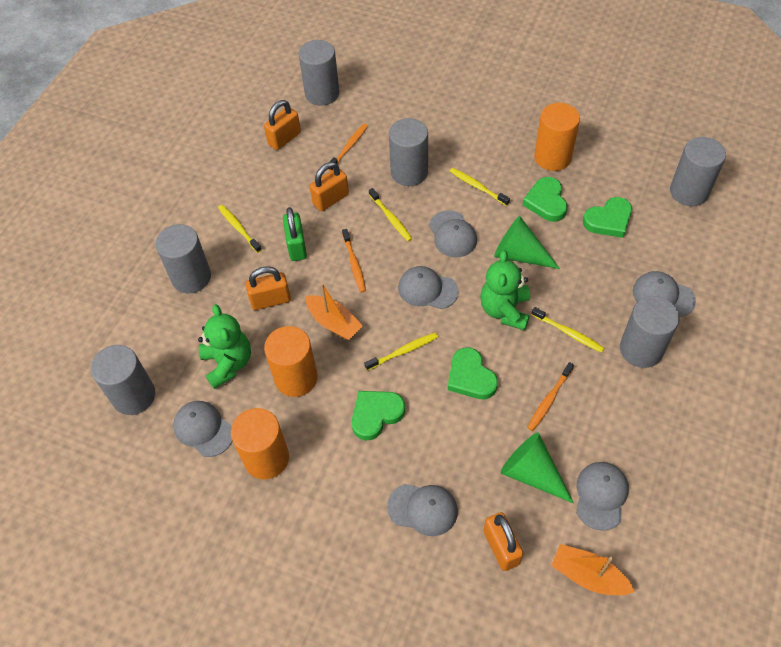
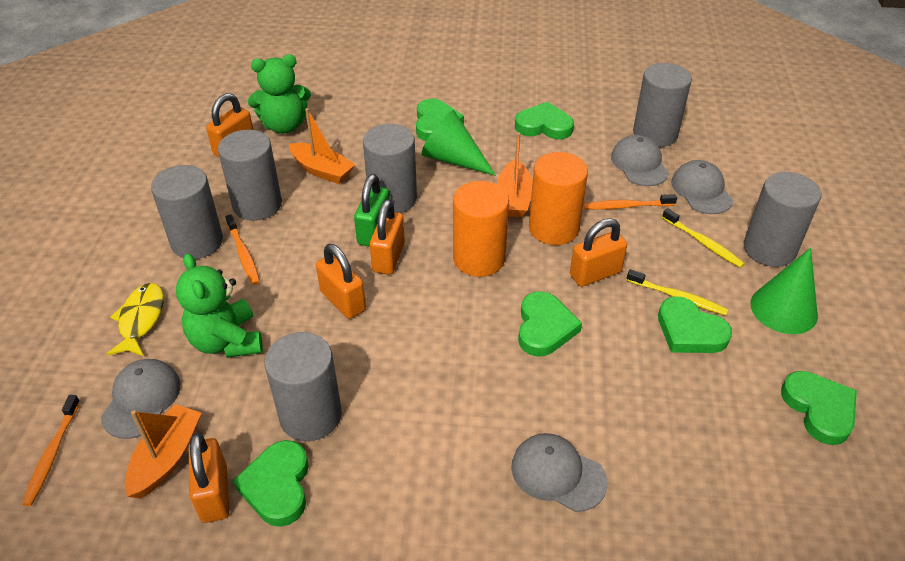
green heart: 4 -> 6
grey cap: 6 -> 4
orange boat: 2 -> 3
orange cylinder: 3 -> 2
orange padlock: 4 -> 5
yellow fish: 0 -> 1
yellow toothbrush: 5 -> 2

